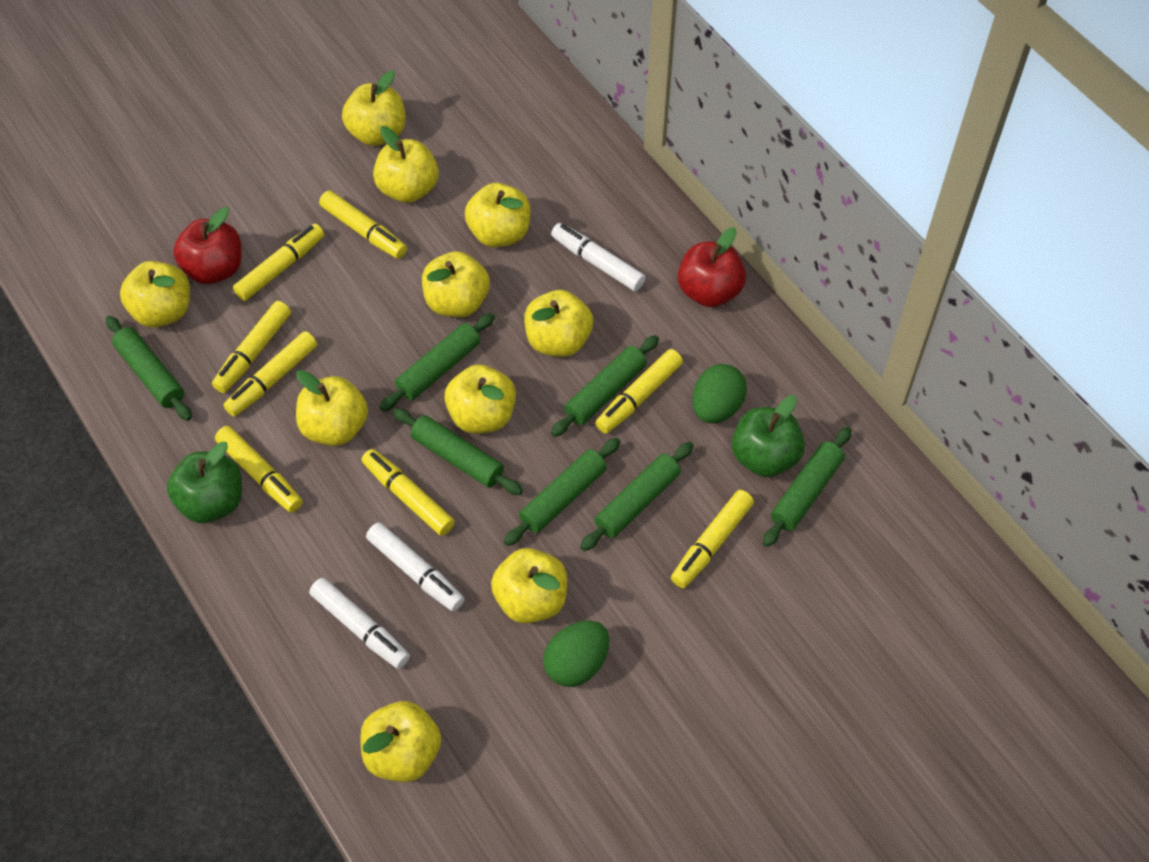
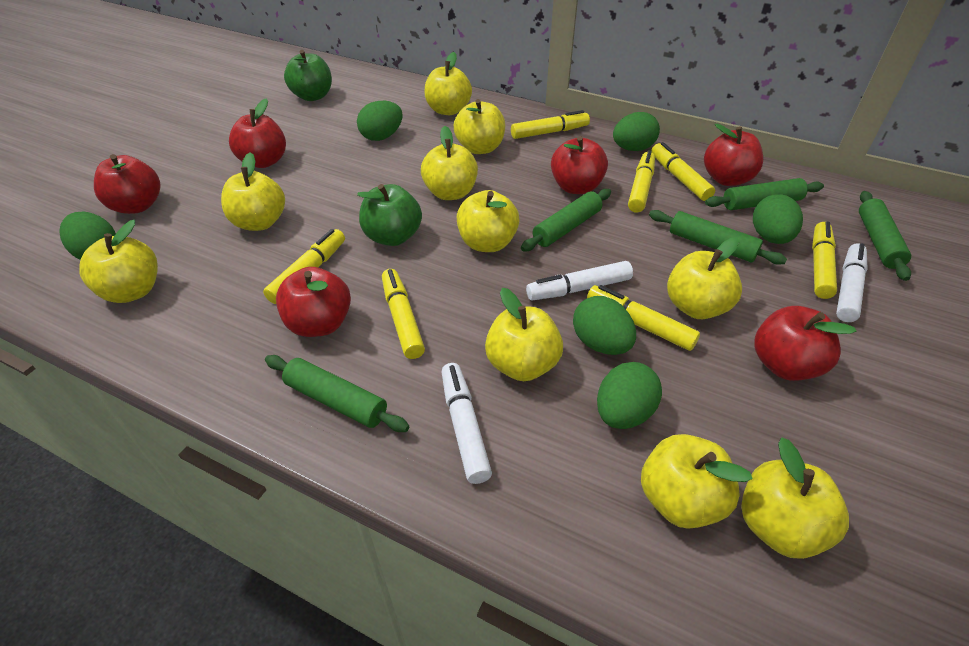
green egg: 2 -> 6
green rolling pin: 7 -> 5
red apple: 2 -> 6
yellow marker: 8 -> 7

